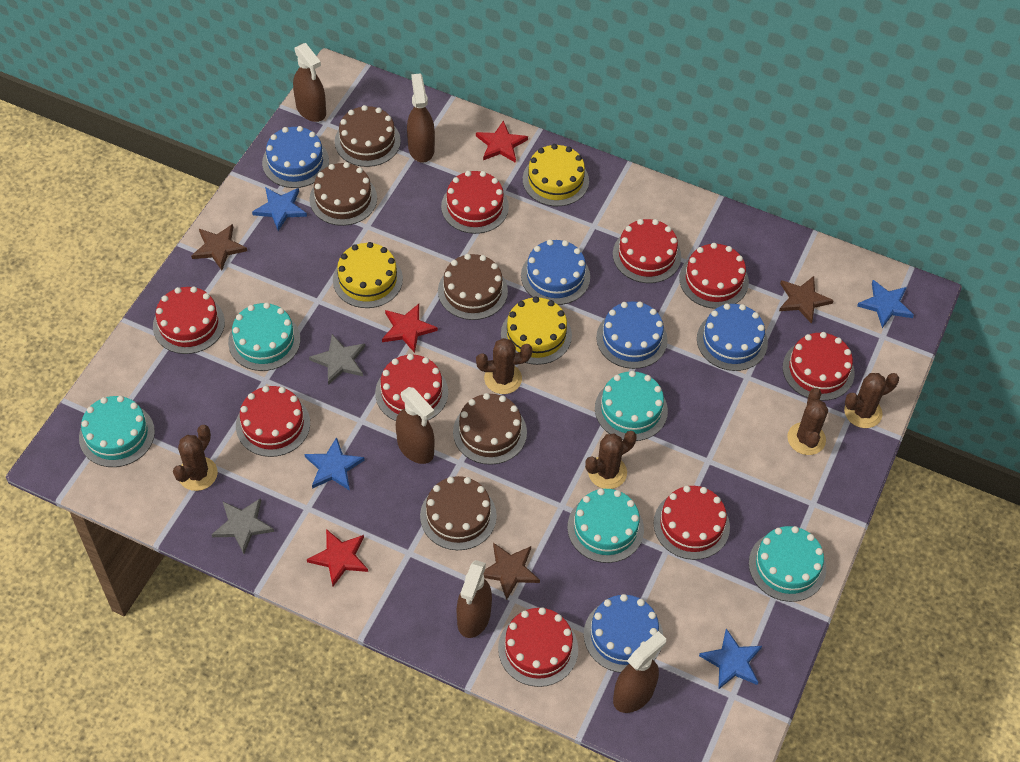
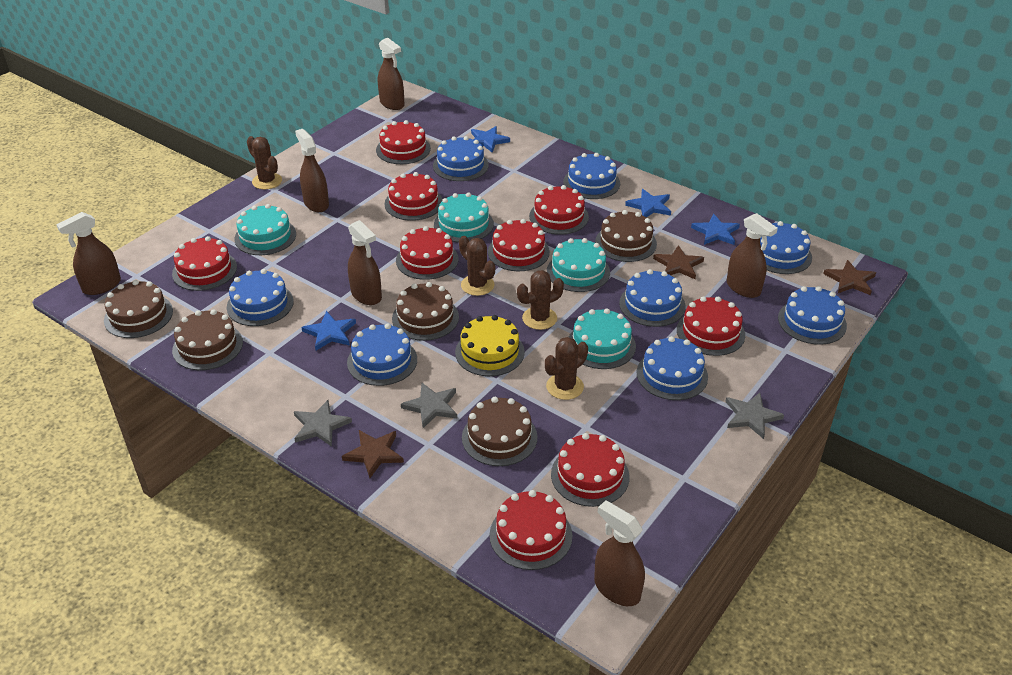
blue cake: 5 -> 8
brown cactus: 5 -> 4
brown spray bottle: 5 -> 6
grey star: 2 -> 3
red star: 3 -> 0
turquoise cake: 5 -> 4
yellow cake: 3 -> 1

